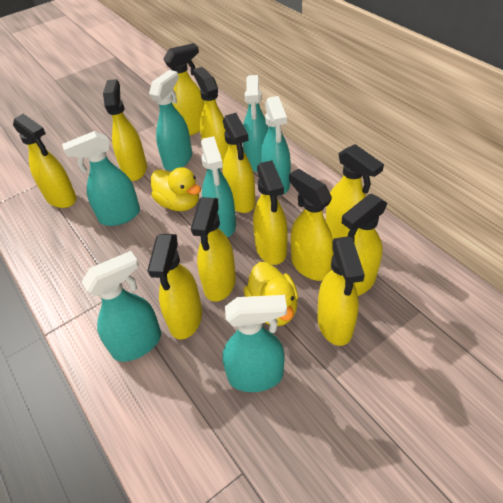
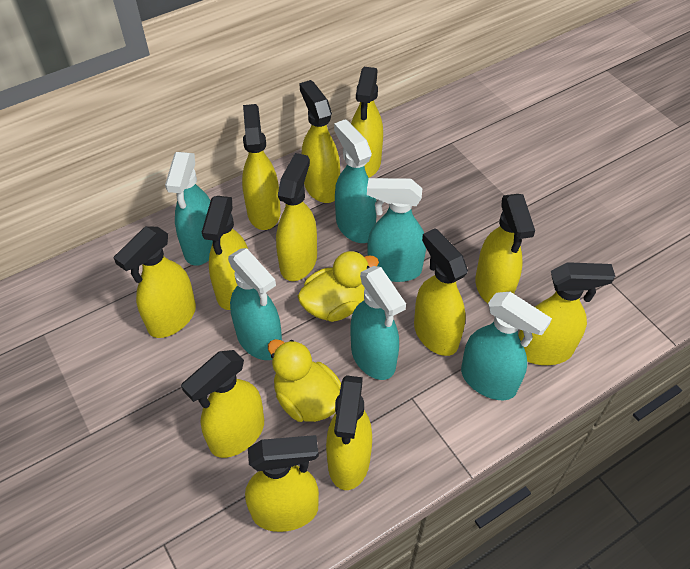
turquoise spray bottle: 7 -> 6

